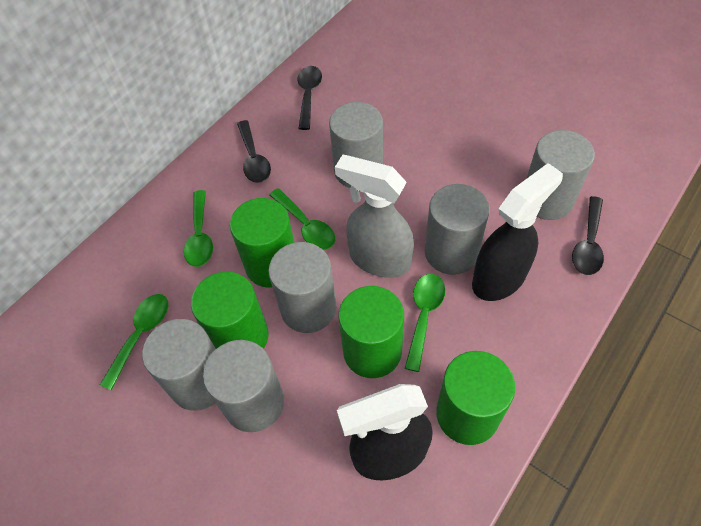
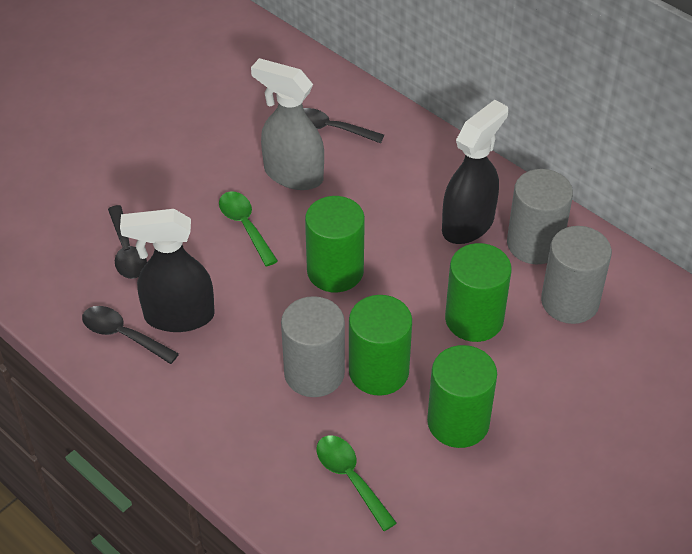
green spoon: 4 -> 2
grey cylinder: 6 -> 3

